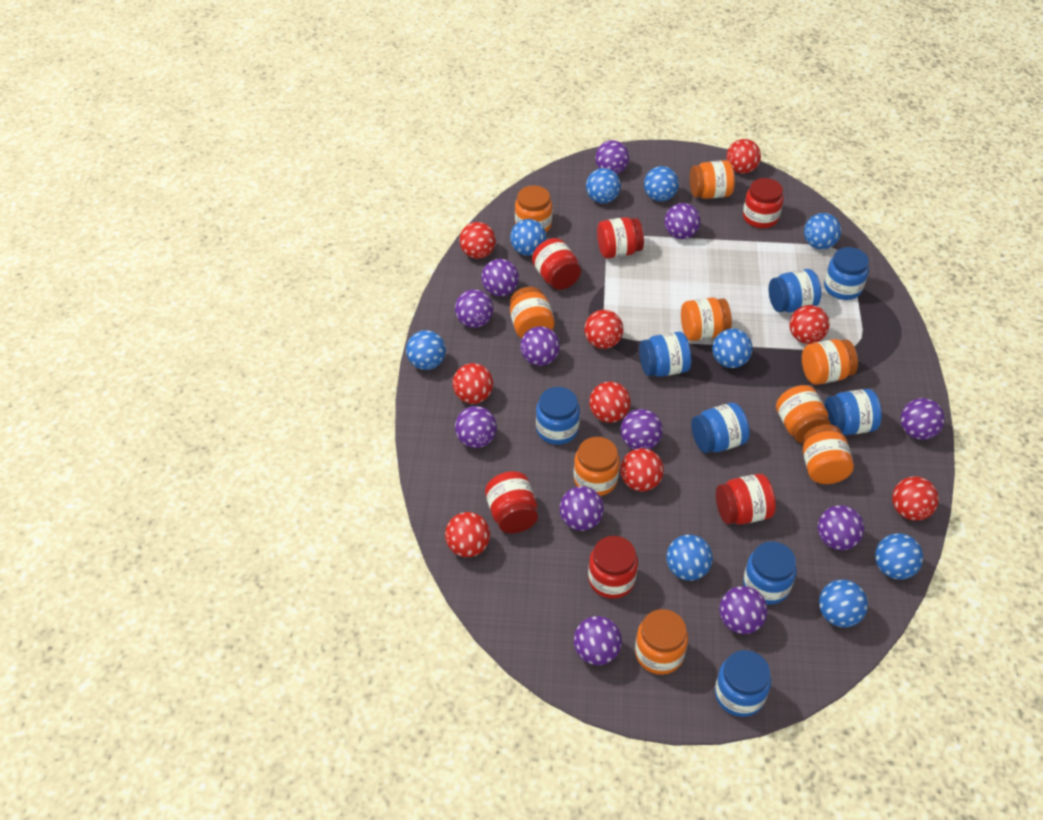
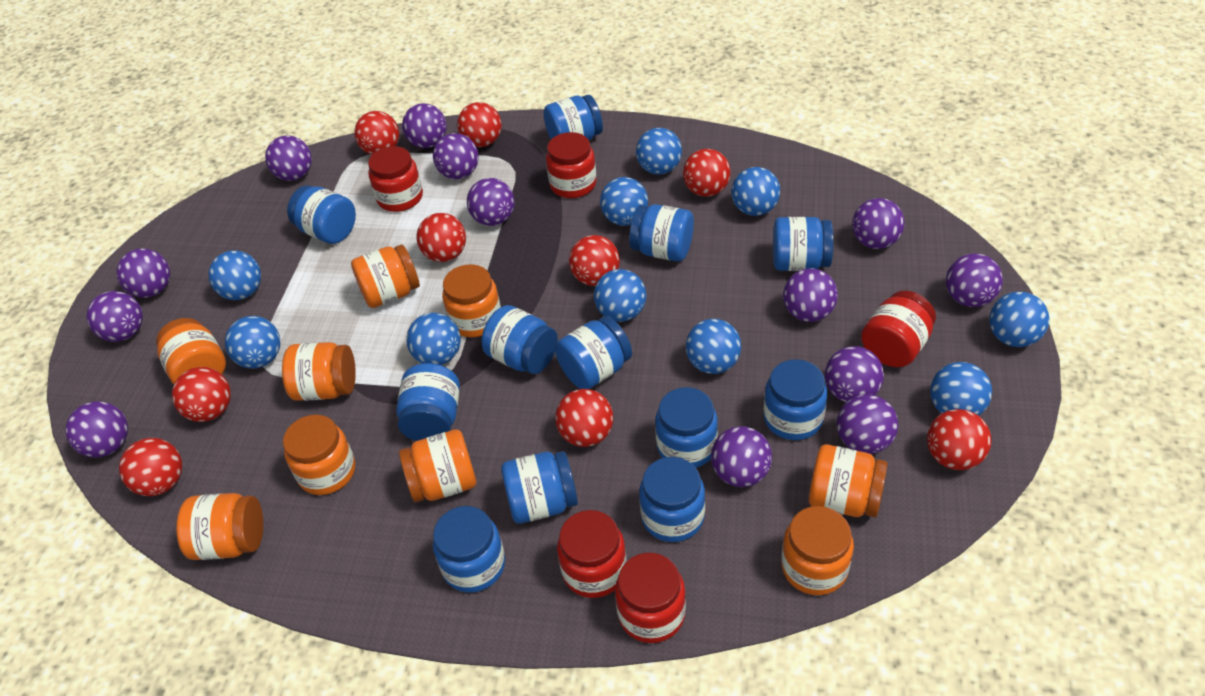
blue ball: 9 -> 10
blue jar: 8 -> 12
purple ball: 12 -> 13
red jar: 6 -> 5

